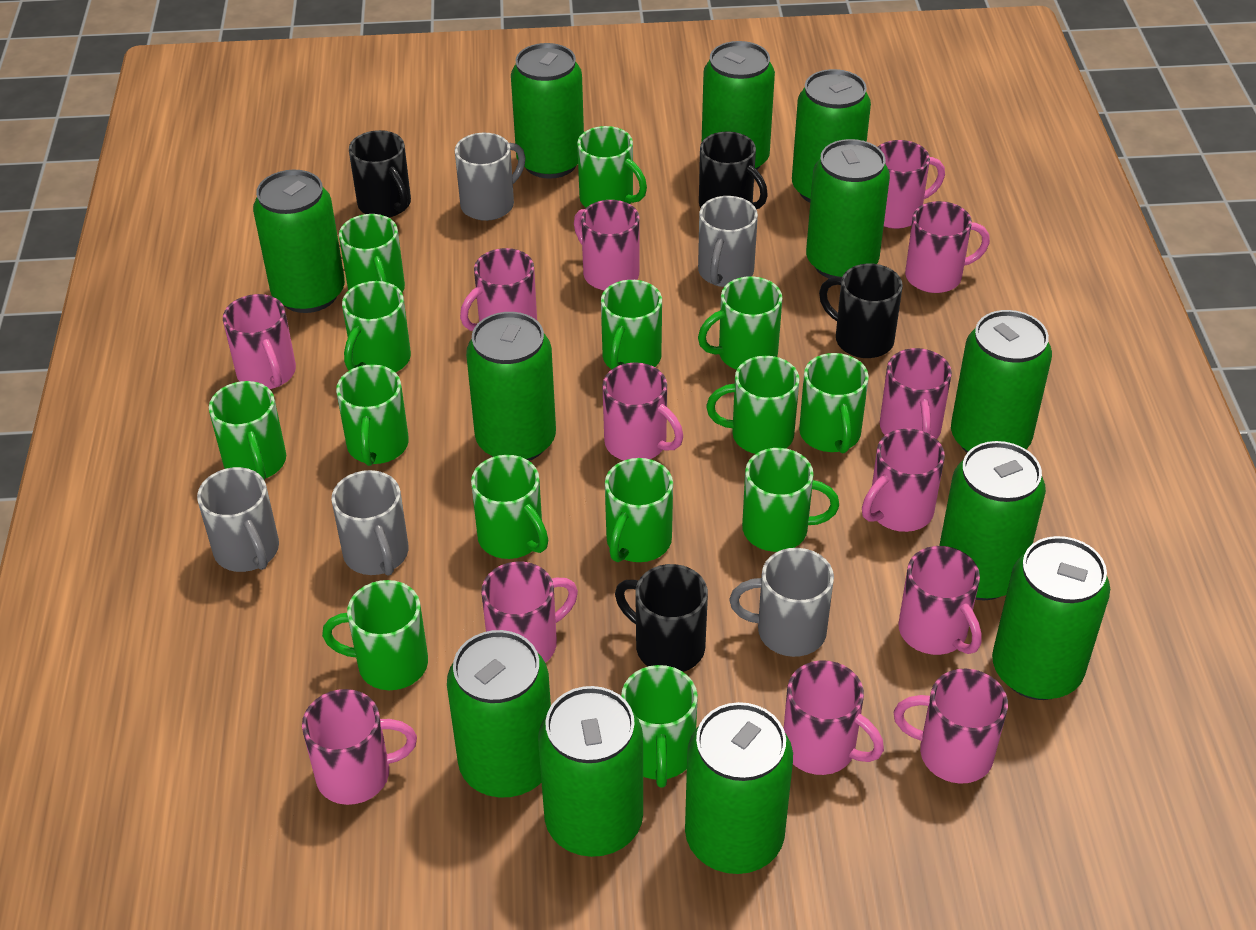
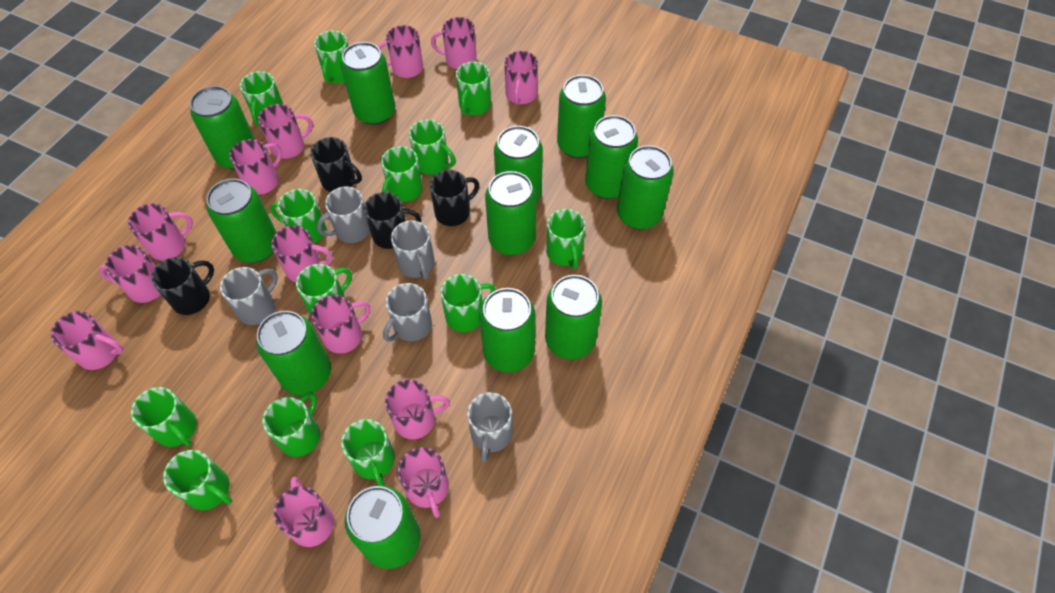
green mug: 14 -> 13

